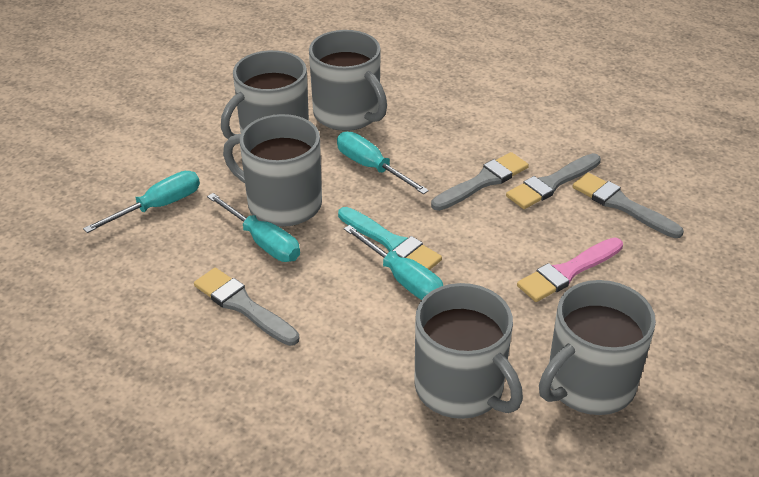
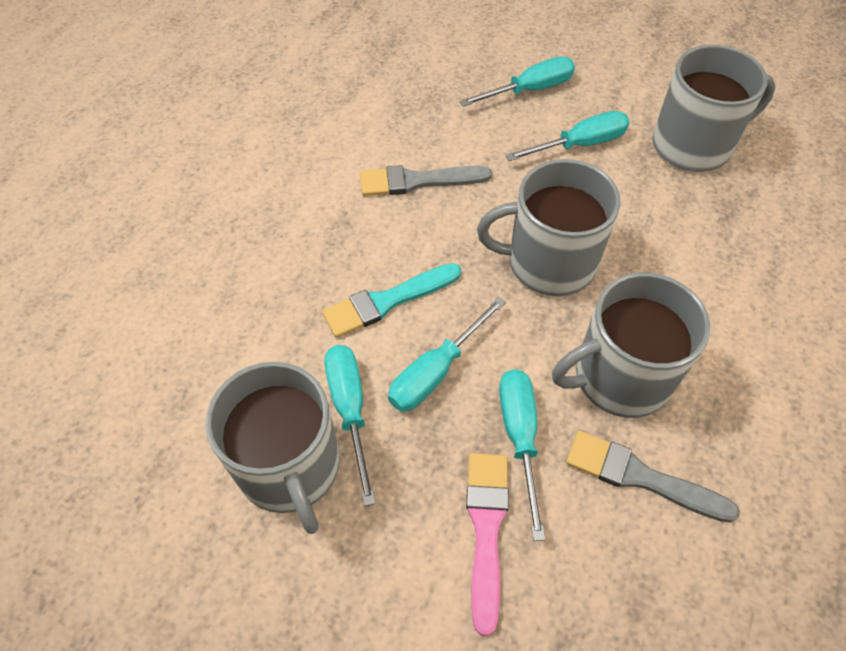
grey brush: 4 -> 2
grey mug: 5 -> 4
turquoise screwdriver: 4 -> 5

